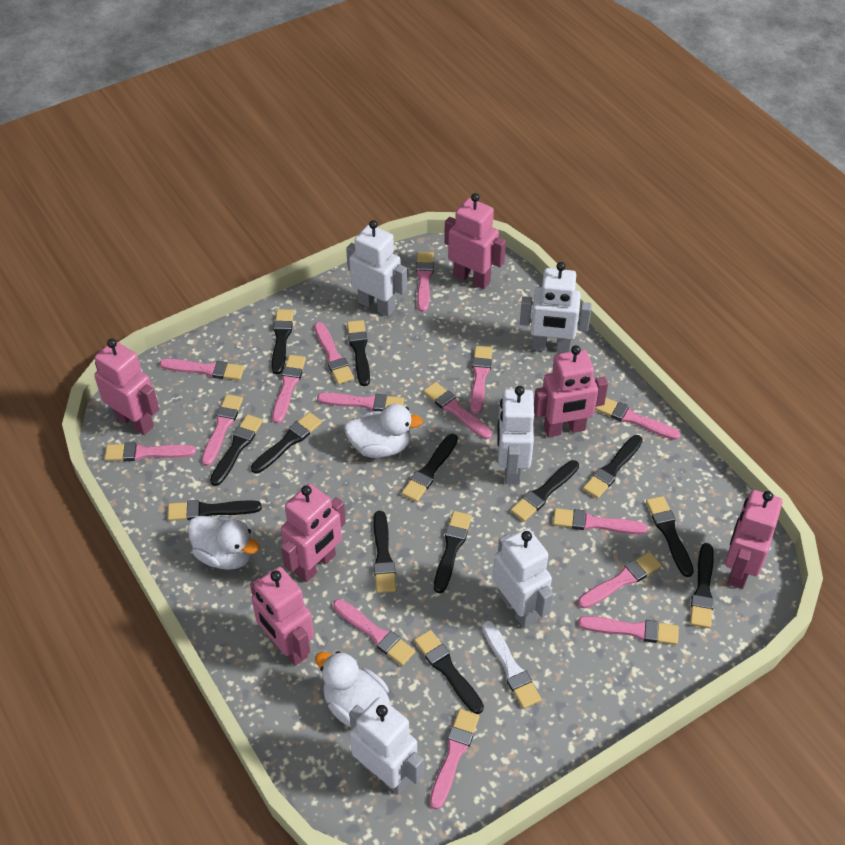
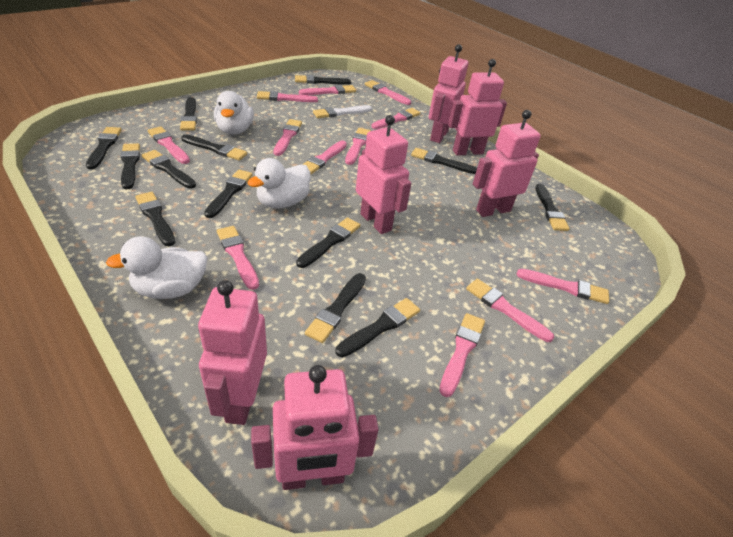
pink brush: 15 -> 12
white robot: 5 -> 0

